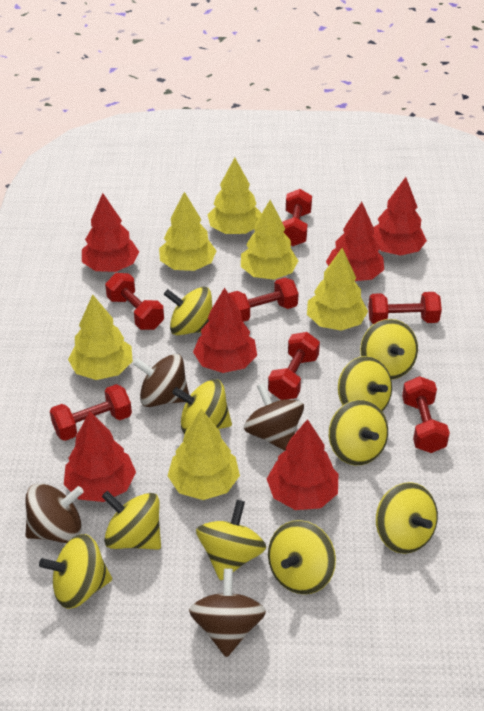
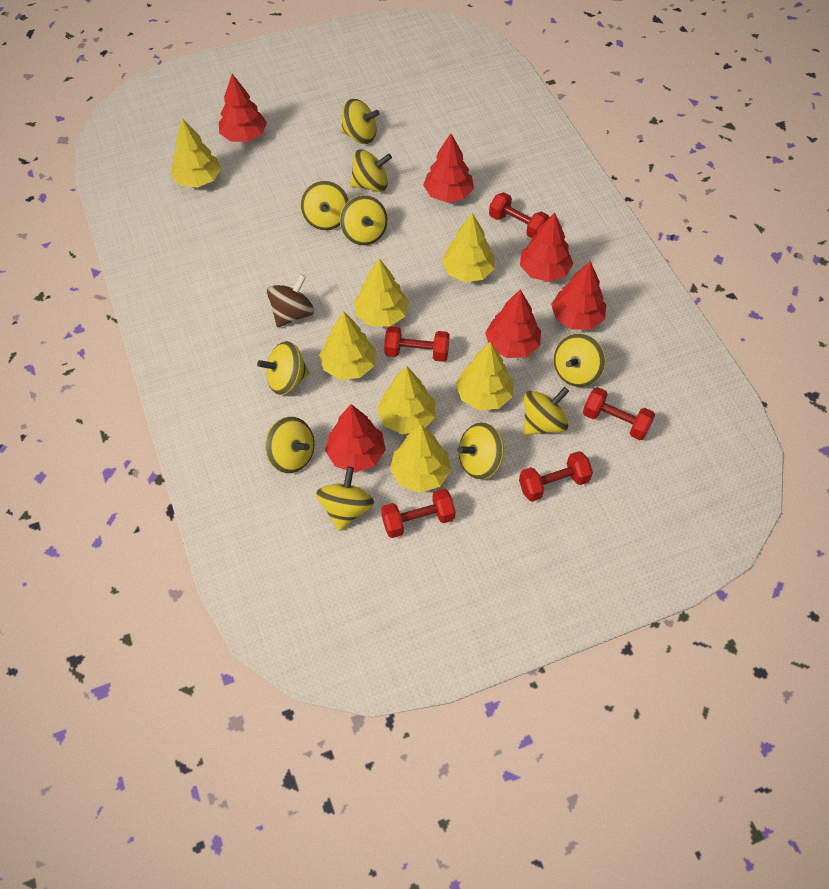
brown spinning top: 4 -> 1
red dumbbell: 7 -> 5
yellow tree: 6 -> 7

